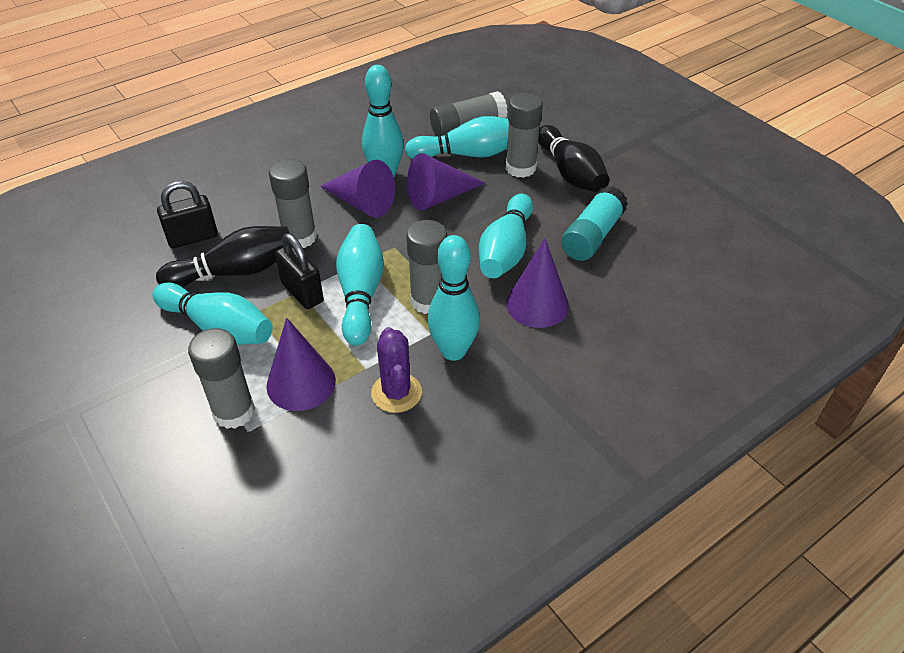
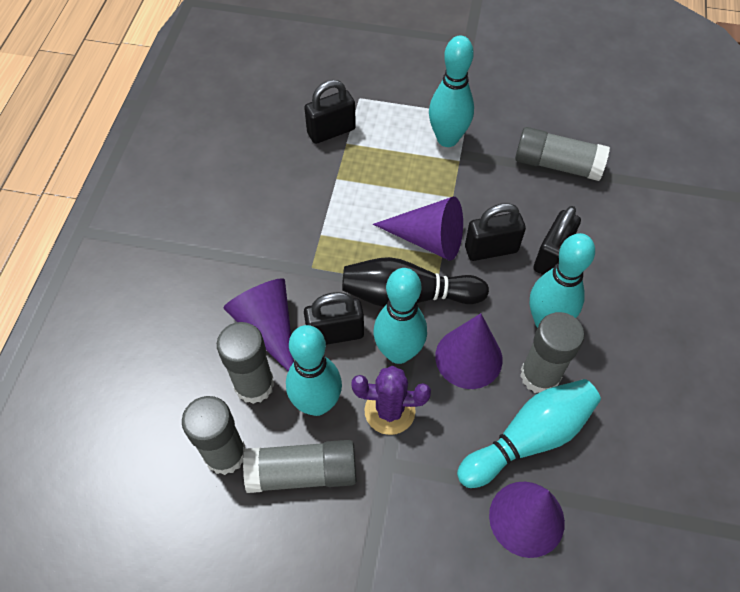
black bowling pin: 2 -> 1
black padlock: 2 -> 4
turquoise bowling pin: 6 -> 5
turquoise glue stick: 1 -> 0

